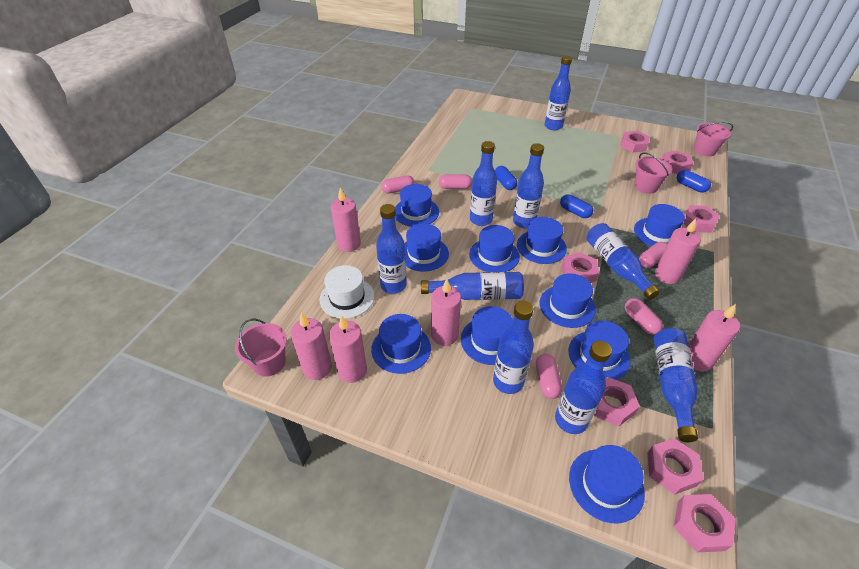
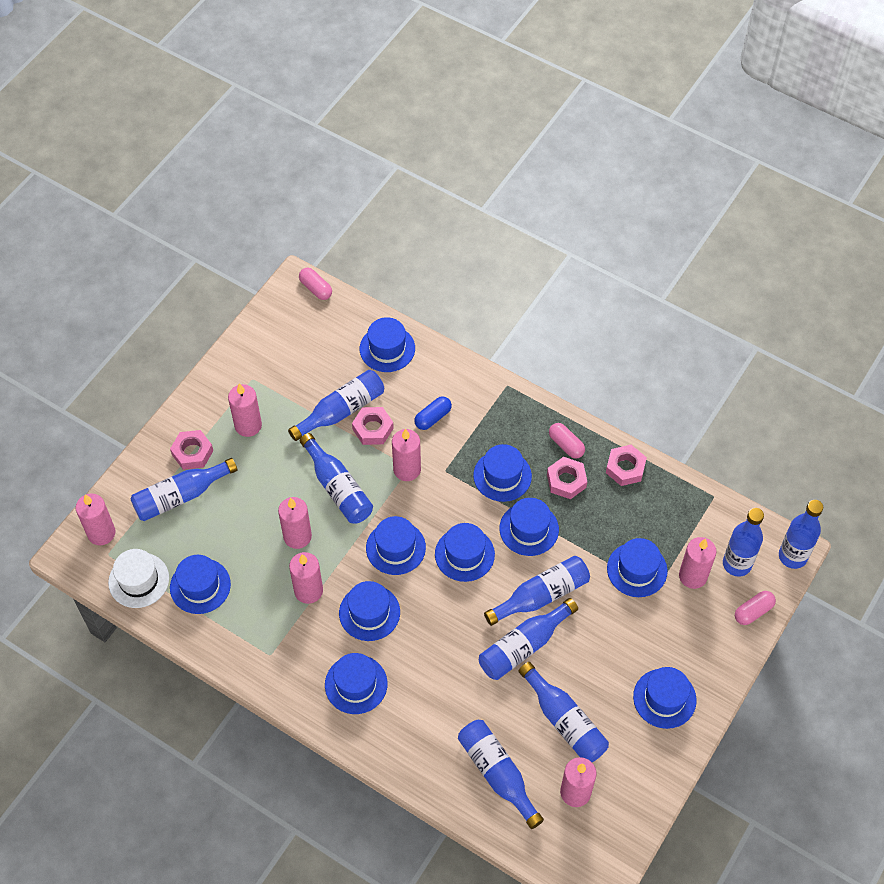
blue capsule: 3 -> 1
pink bucket: 3 -> 0
pink candle: 6 -> 7
pink capsule: 5 -> 3
pink nut: 7 -> 4

